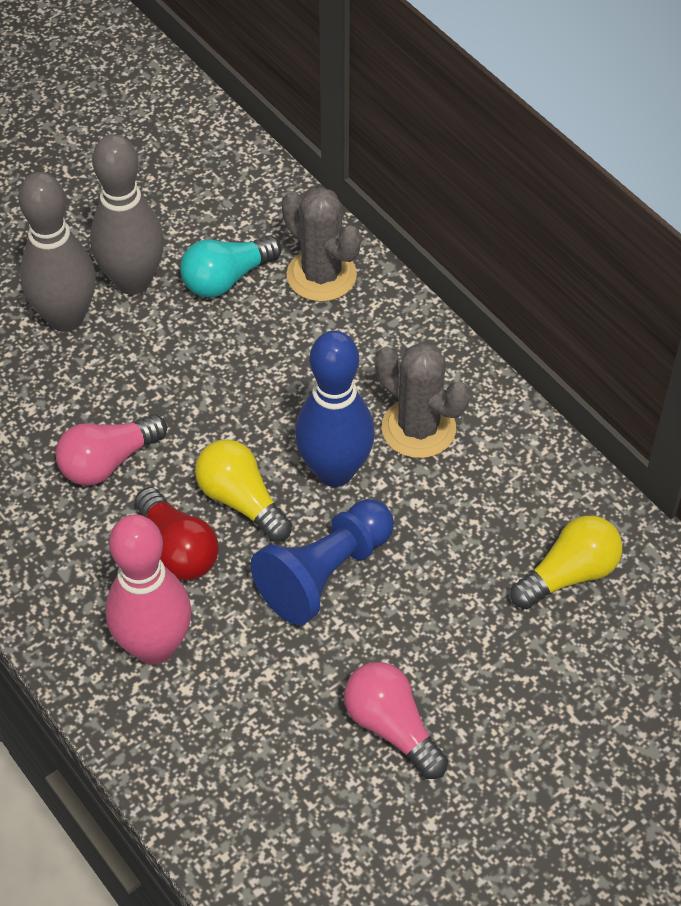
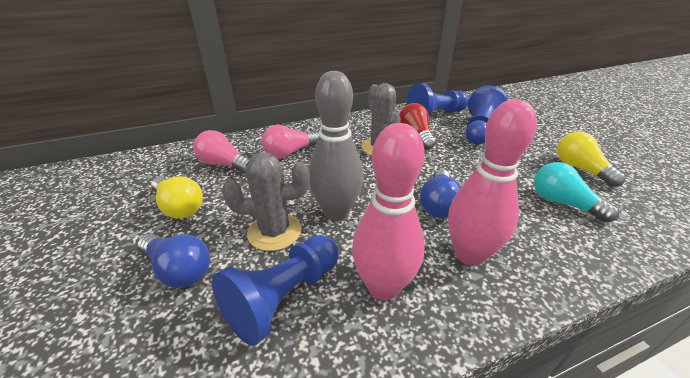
blue bowling pin: 1 -> 0
blue light bulb: 0 -> 2
blue pawn: 1 -> 3
grey bowling pin: 2 -> 1
pink bowling pin: 1 -> 2

